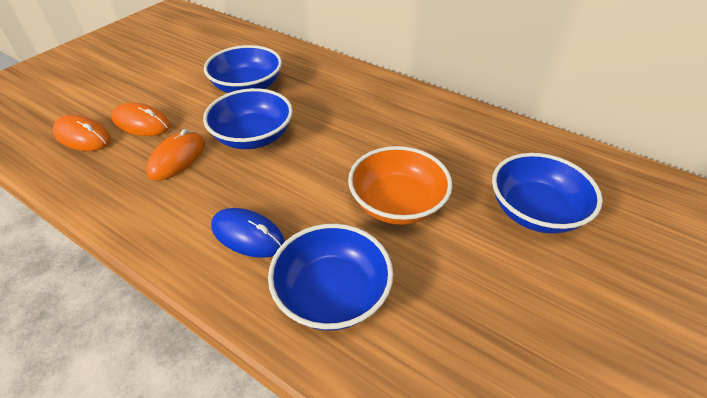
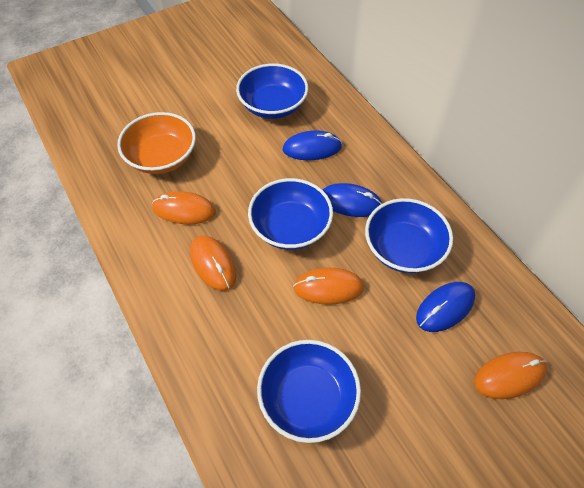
blue mouse: 1 -> 3
orange mouse: 3 -> 4

